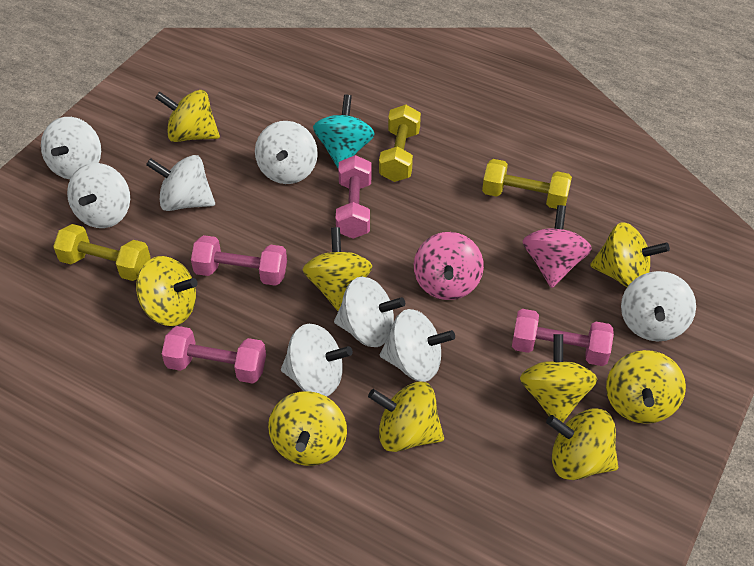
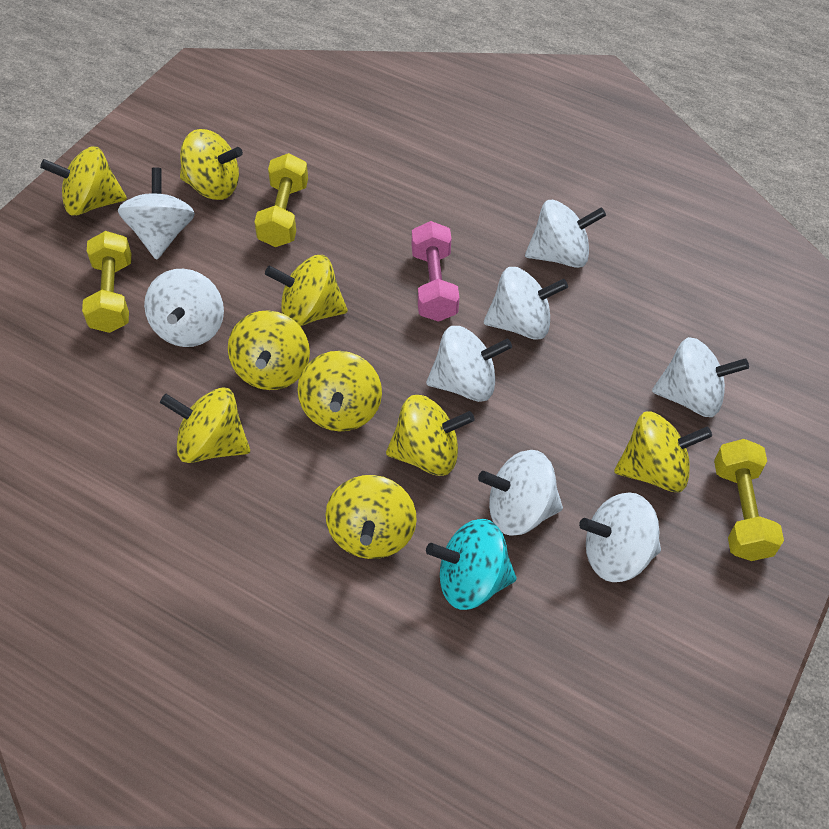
pink dumbbell: 4 -> 1
pink spinning top: 2 -> 0

